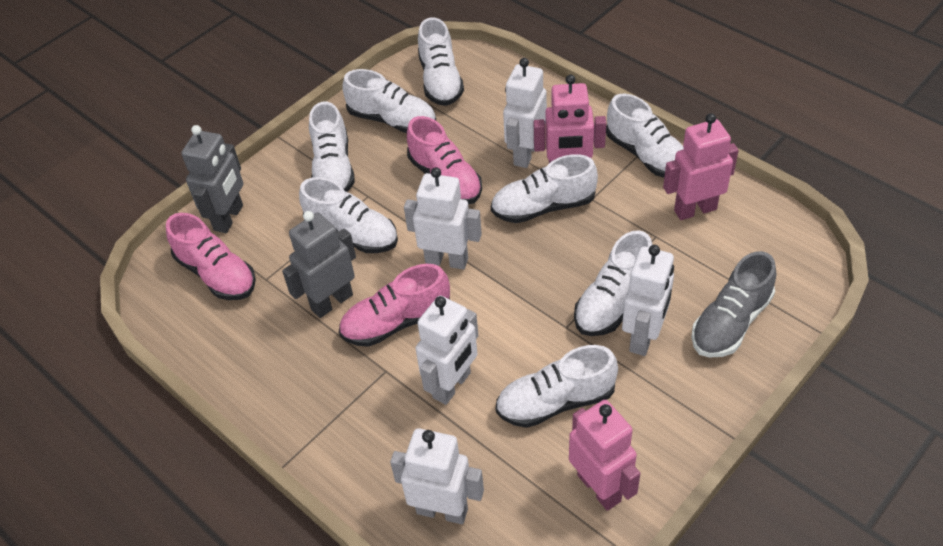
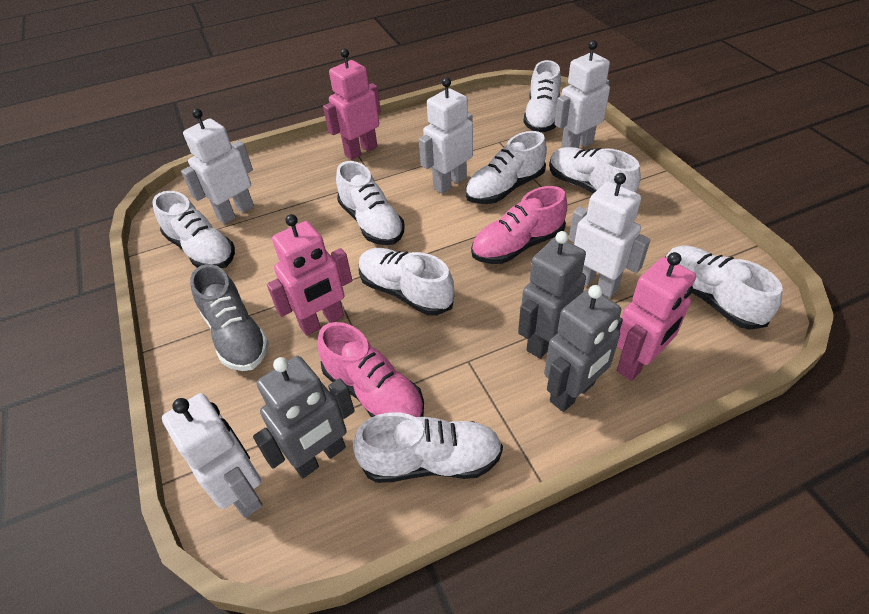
grey robot: 2 -> 3
pink shoe: 3 -> 2

